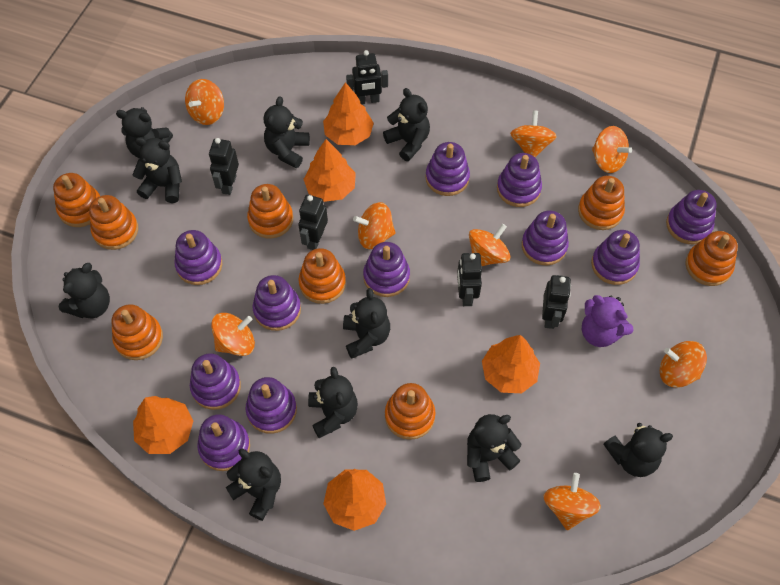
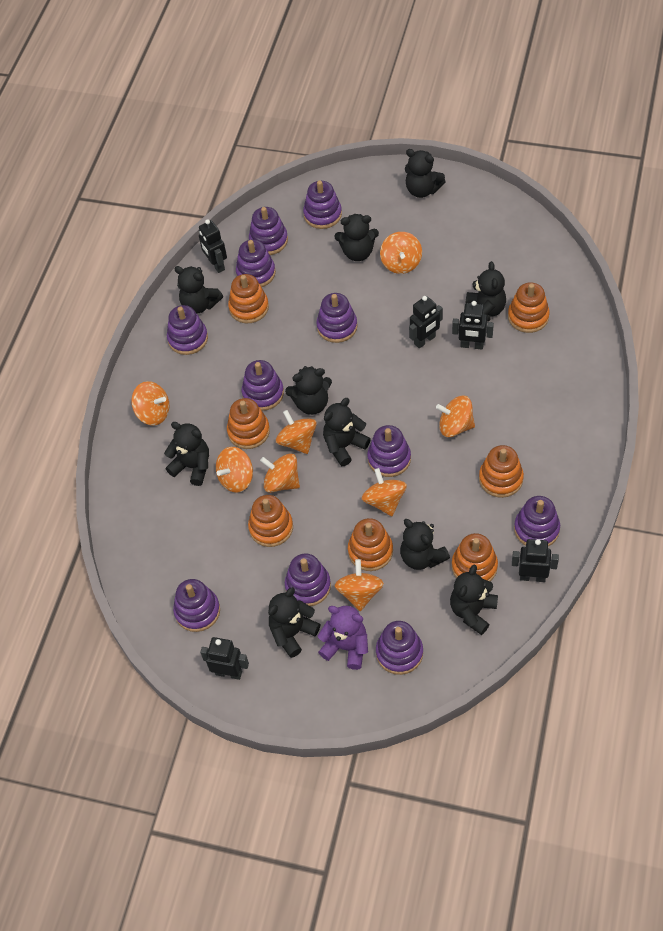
orange stacking toy: 8 -> 7
orange tree: 5 -> 0

